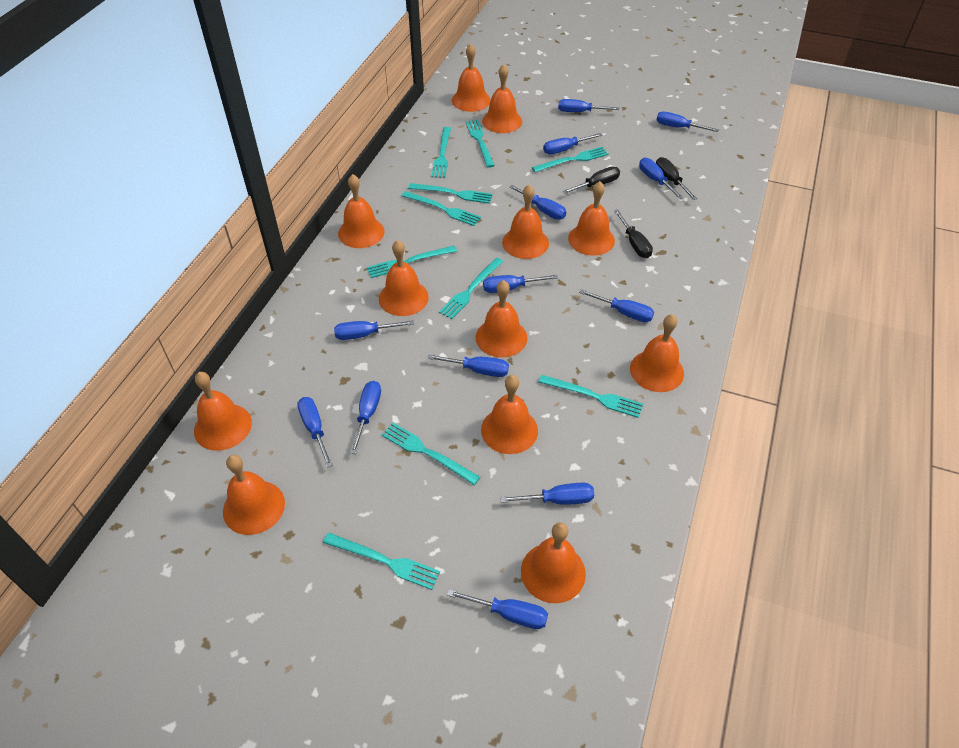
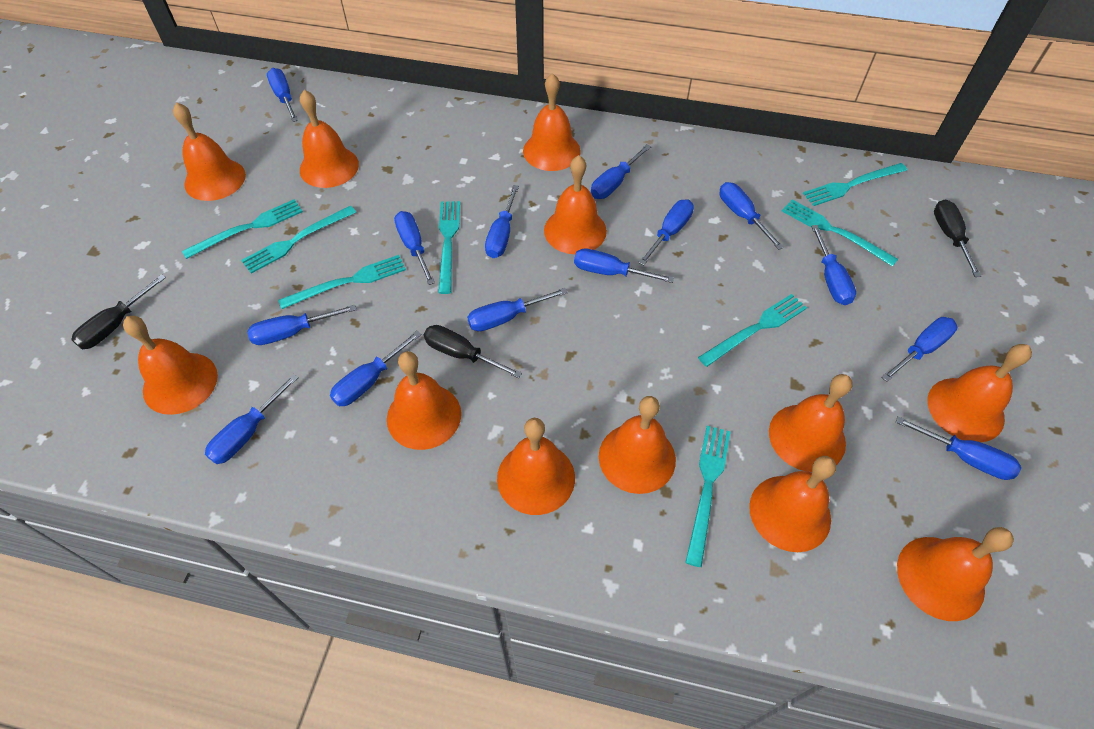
blue screwdriver: 13 -> 14
turquoise fork: 10 -> 8

